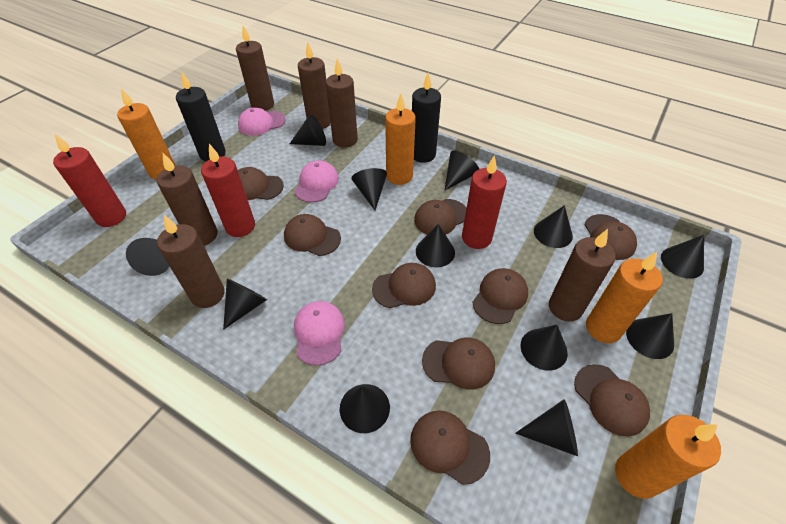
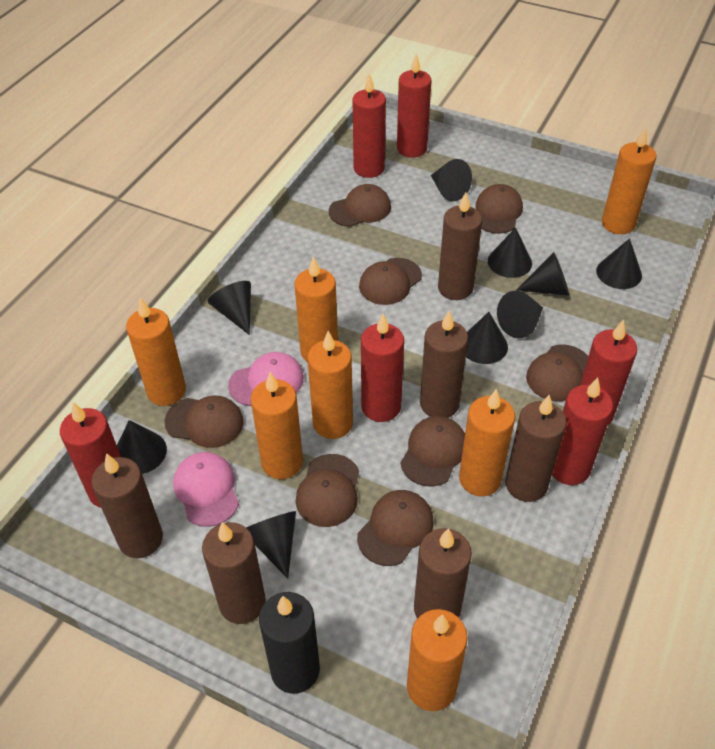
black candle: 2 -> 1
black cone: 12 -> 9
brown cap: 9 -> 8
orange candle: 4 -> 7
pink cap: 3 -> 2
red candle: 3 -> 6

